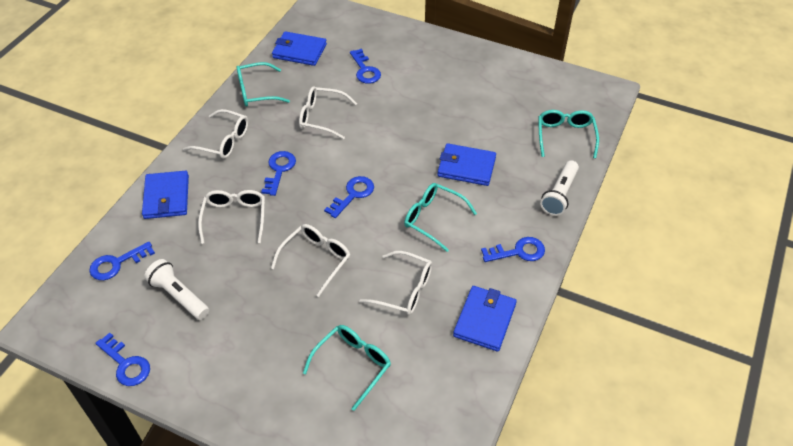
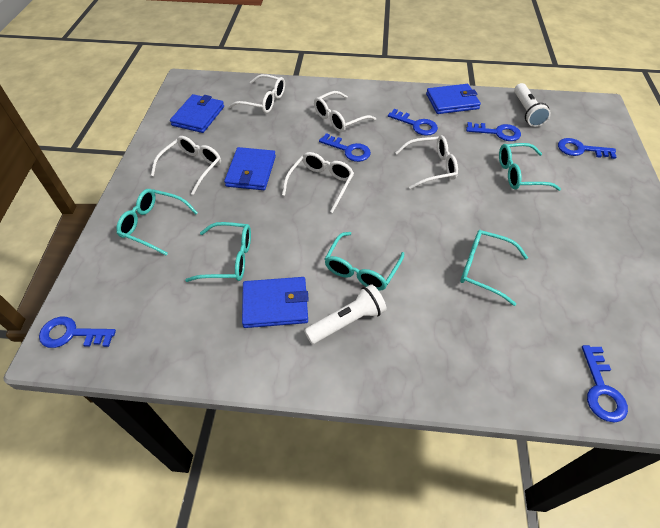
turquoise glasses: 4 -> 5

